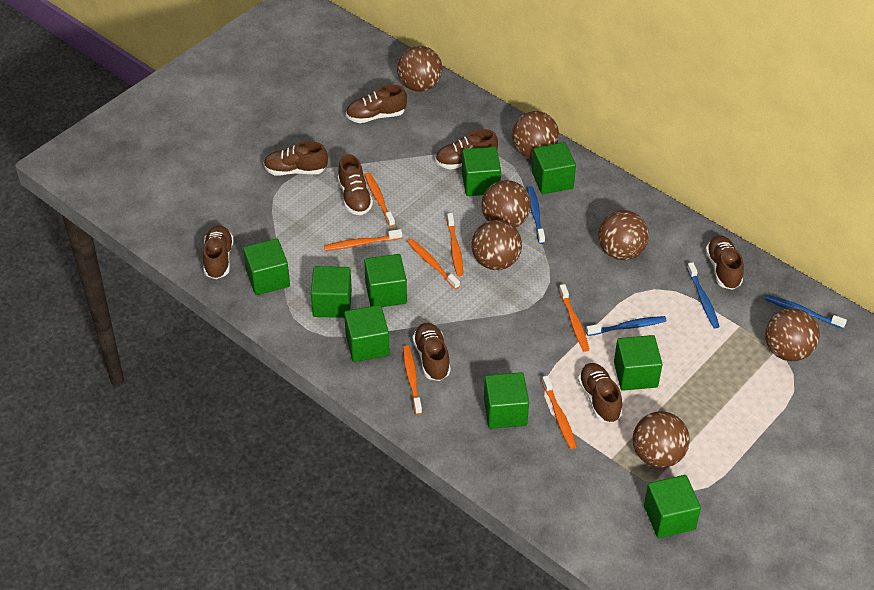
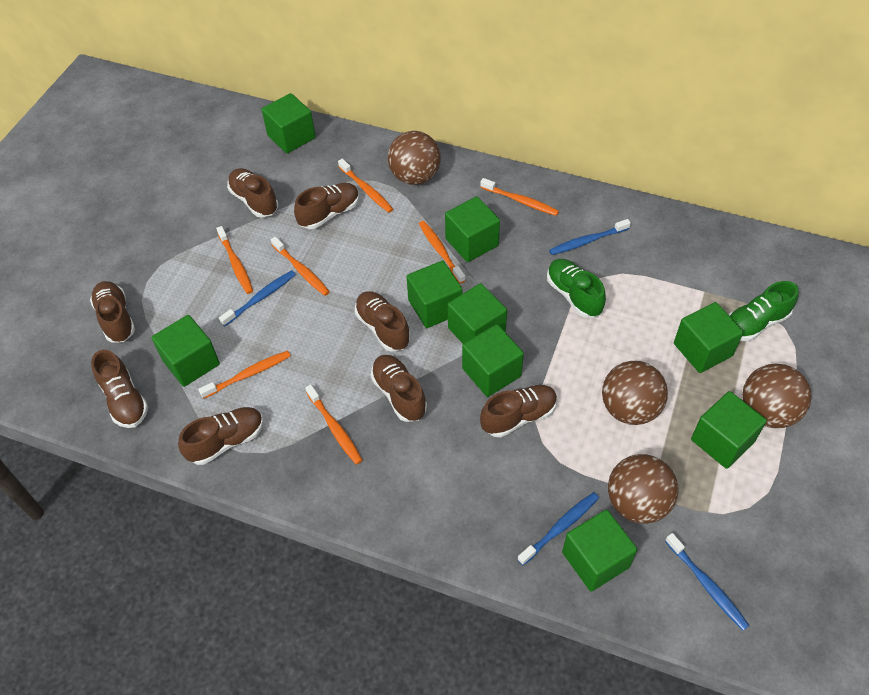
brown ball: 7 -> 4
green shoe: 0 -> 2

